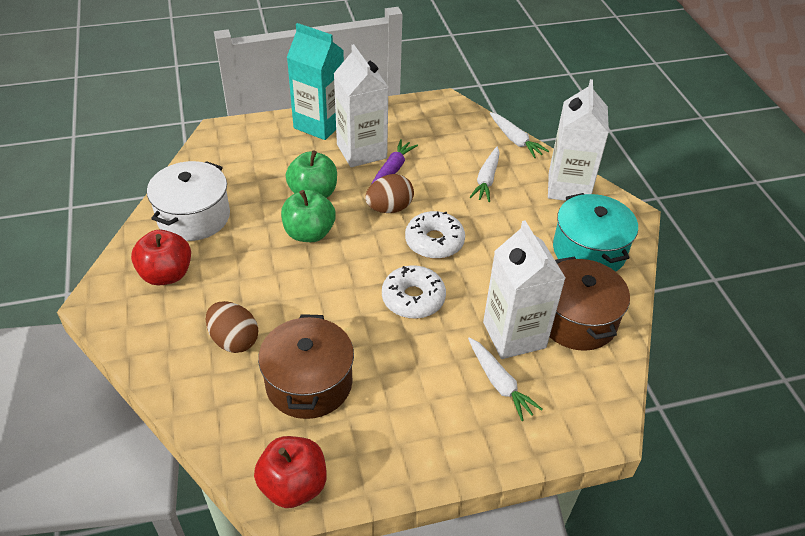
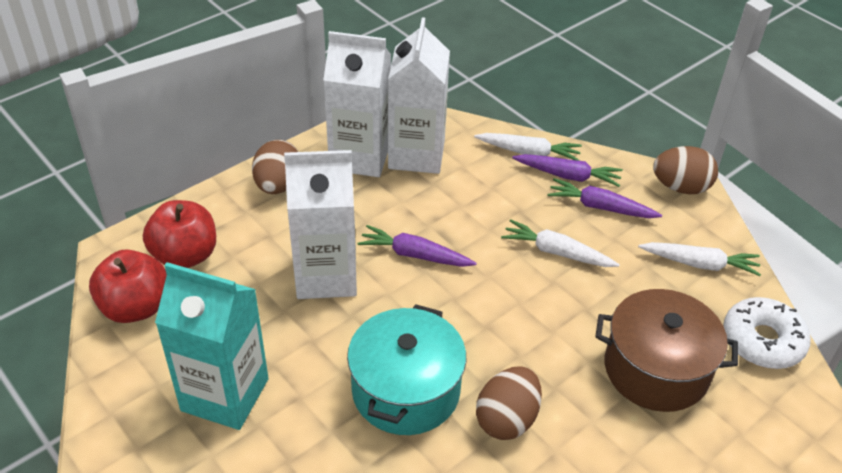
brown egg: 2 -> 3
brown pot: 2 -> 1
green apple: 2 -> 0
purple carrot: 1 -> 3
white donut: 2 -> 1
white pot: 1 -> 0

